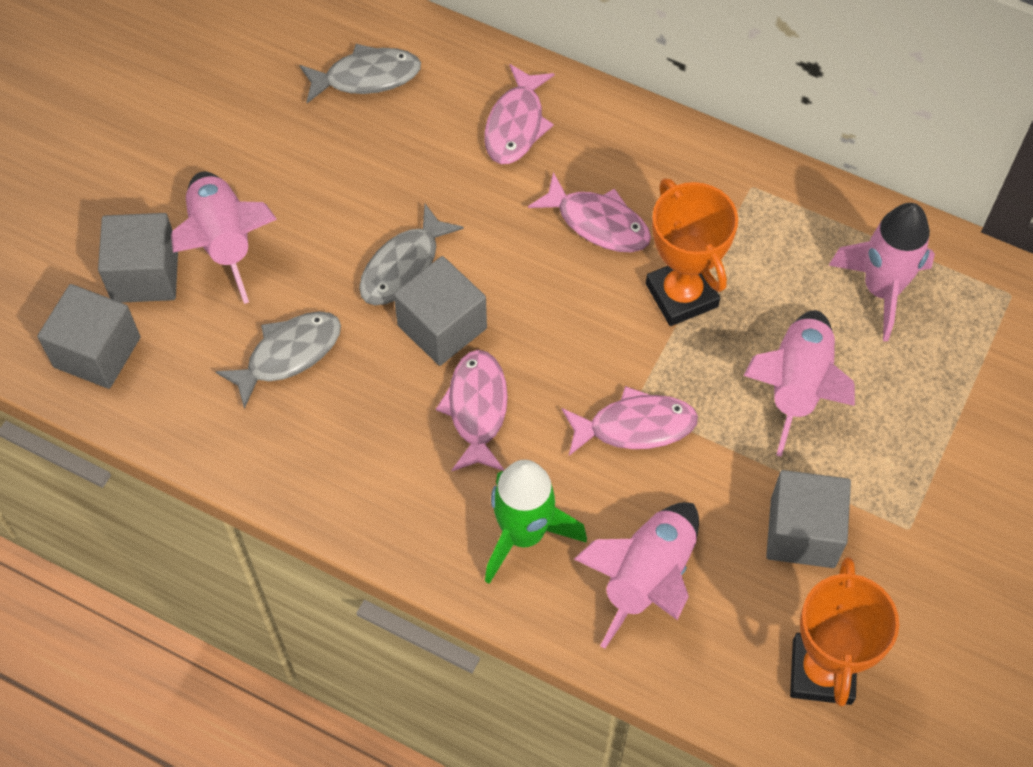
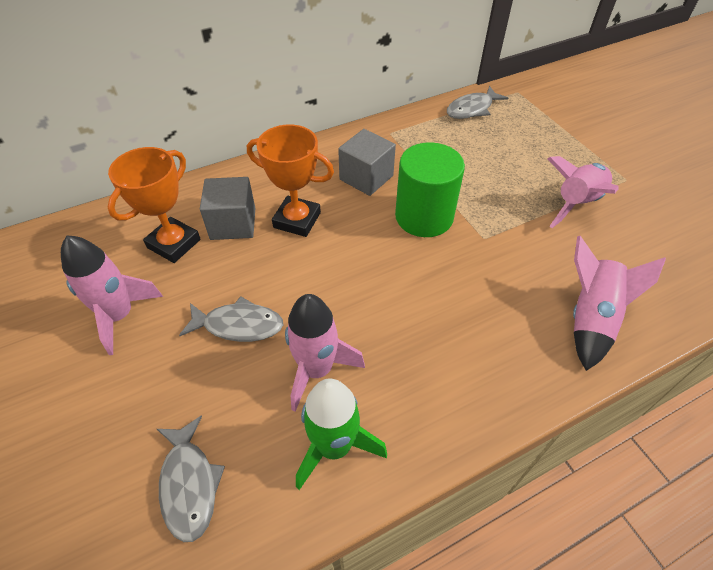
green cylinder: 0 -> 1
grey cube: 4 -> 2
pink fish: 4 -> 0

